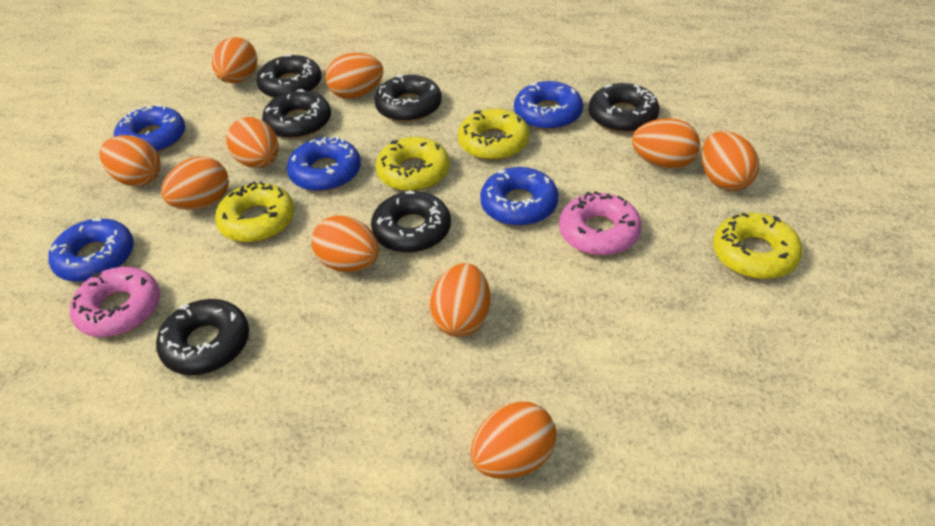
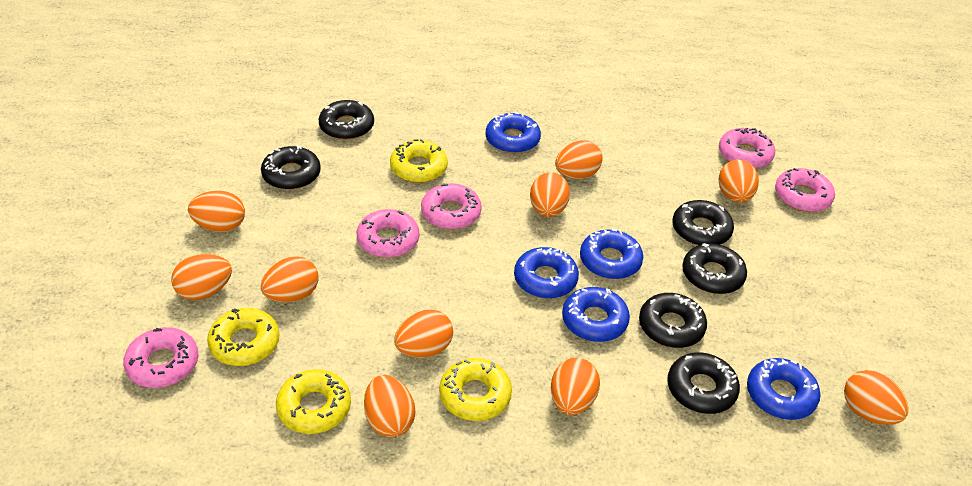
pink donut: 2 -> 5

